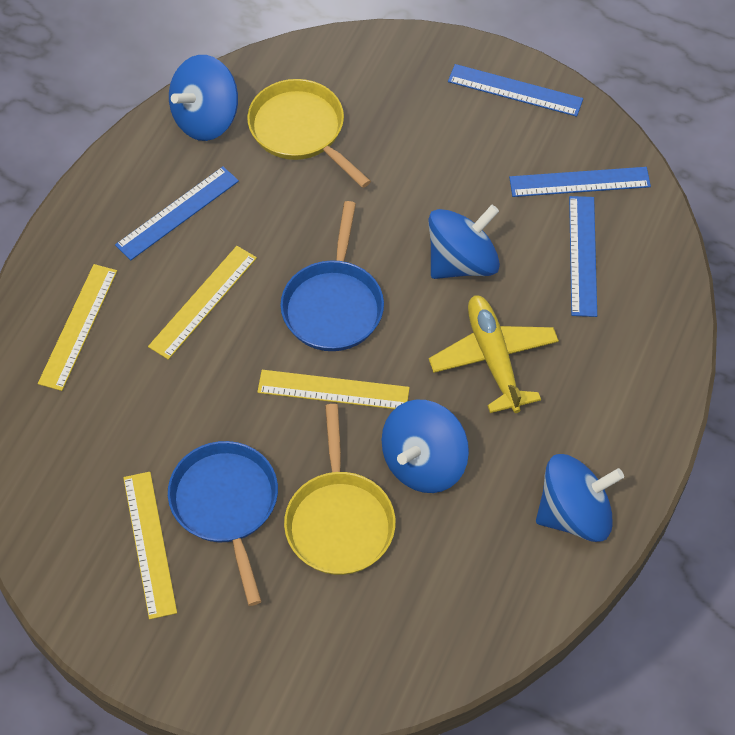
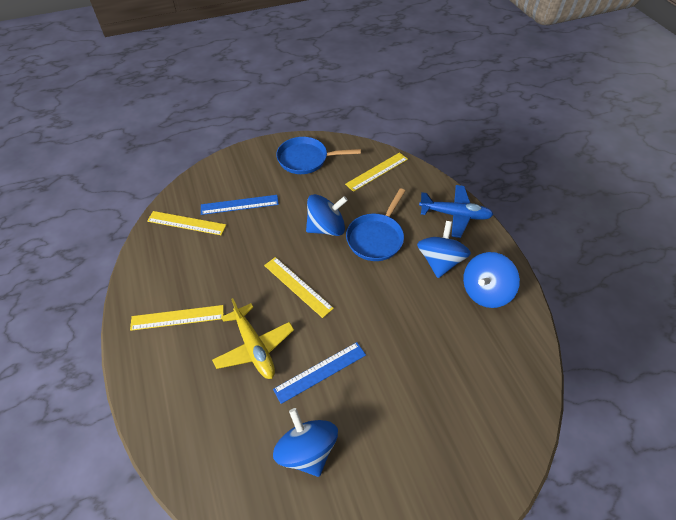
blue plane: 0 -> 1
blue ruler: 4 -> 2
yellow pan: 2 -> 0

